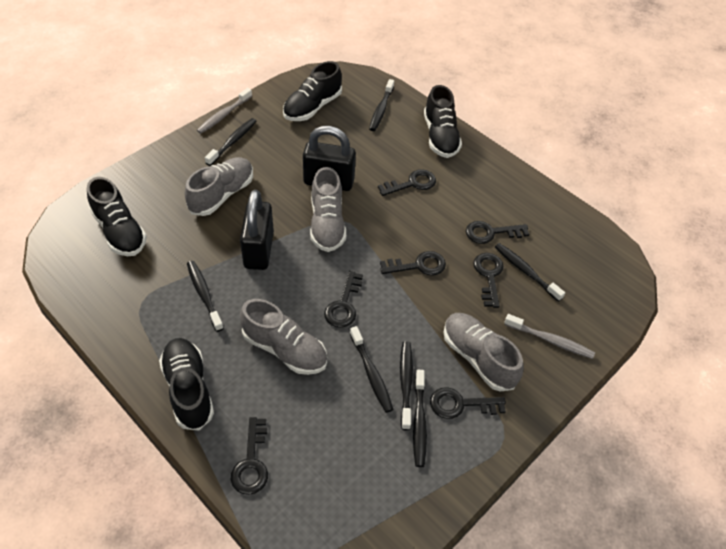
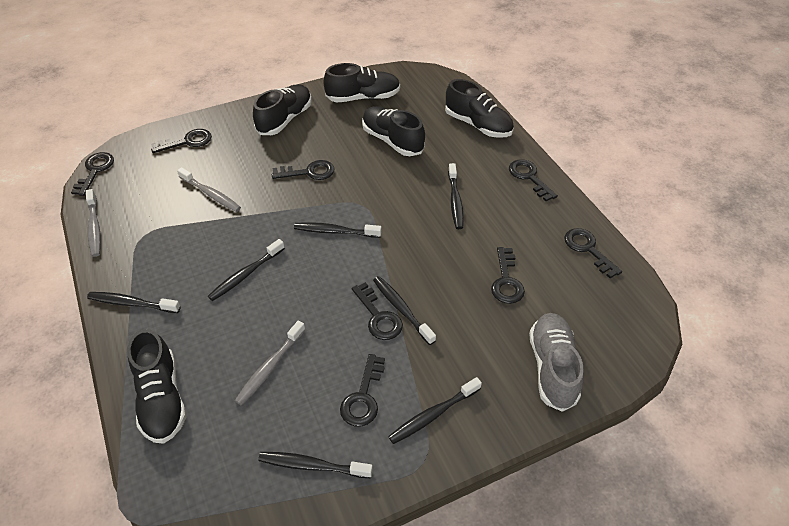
black key: 7 -> 8
black padlock: 2 -> 0
black shoe: 4 -> 5
grey shoe: 4 -> 1
grey toothbrush: 2 -> 3

